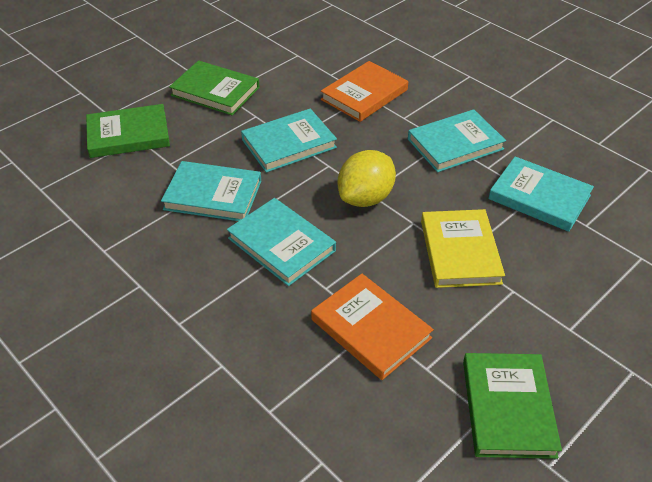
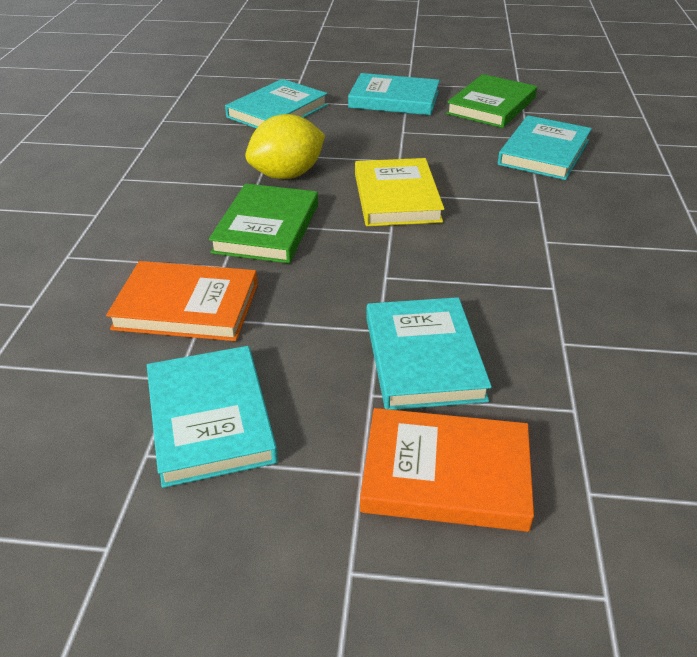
green book: 3 -> 2

